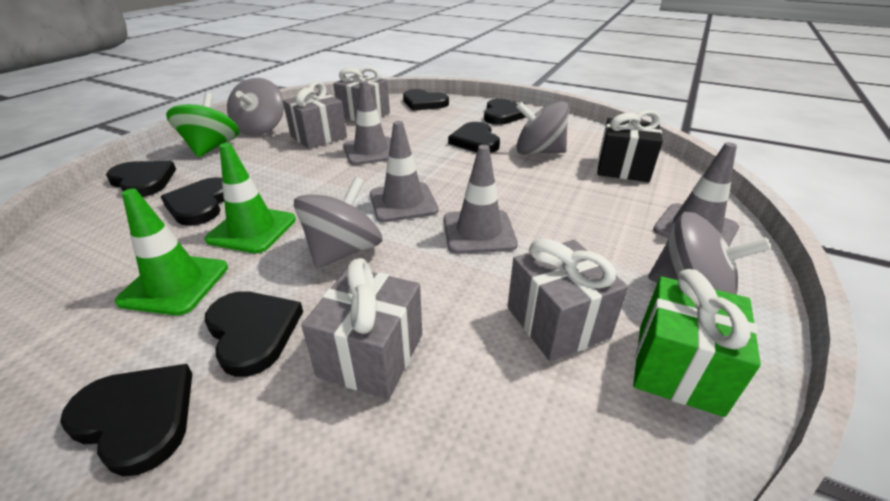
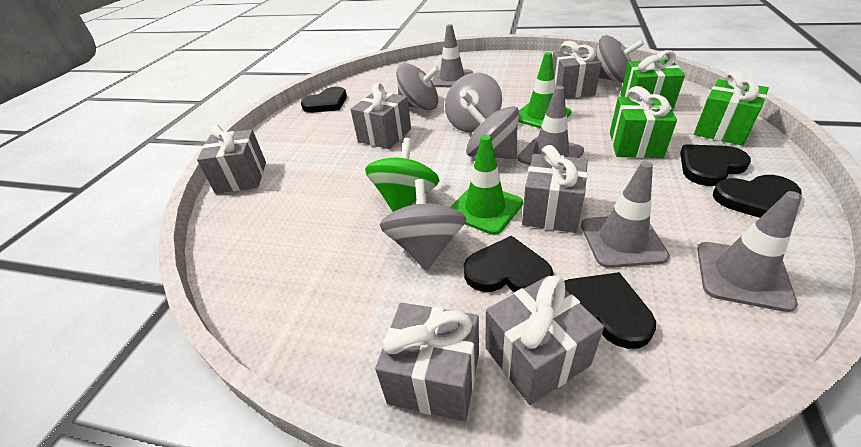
black gift: 1 -> 0
black heart: 7 -> 5
green gift: 1 -> 3
grey gift: 4 -> 6
grey spinning top: 4 -> 5

